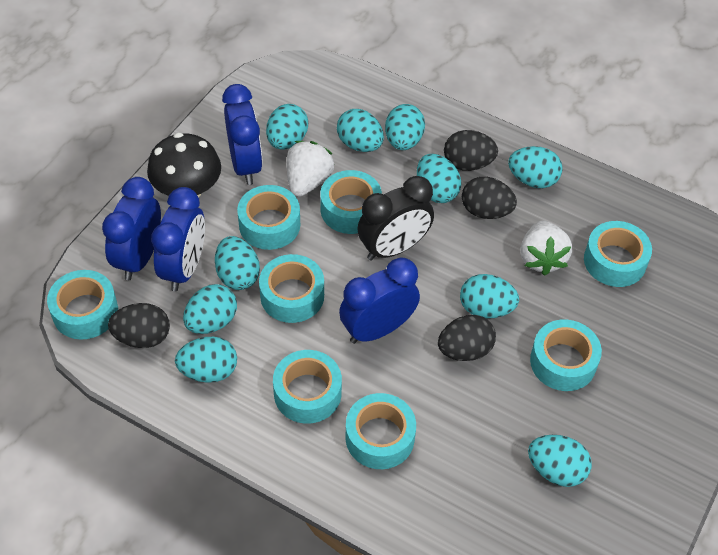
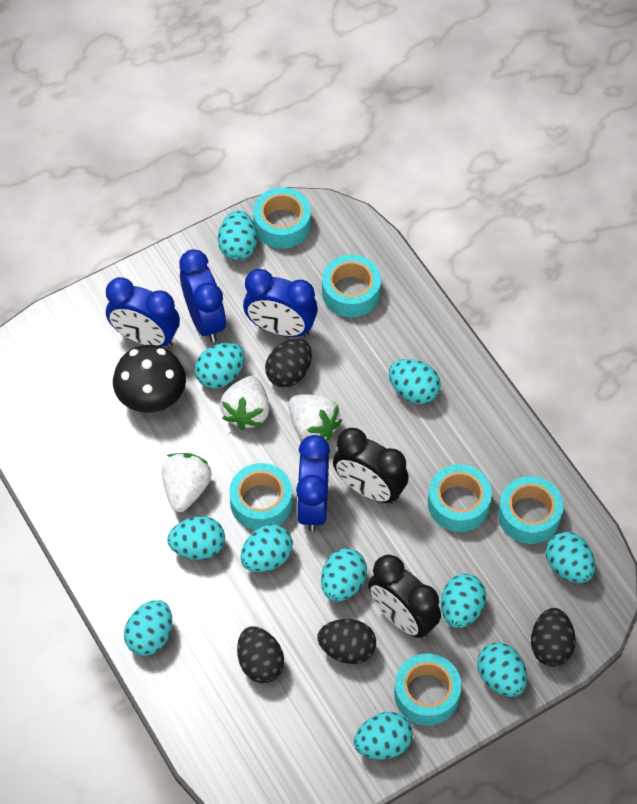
black clock: 1 -> 2
turquoise egg: 10 -> 11
turquoise tape: 8 -> 6
white strawberry: 2 -> 3

